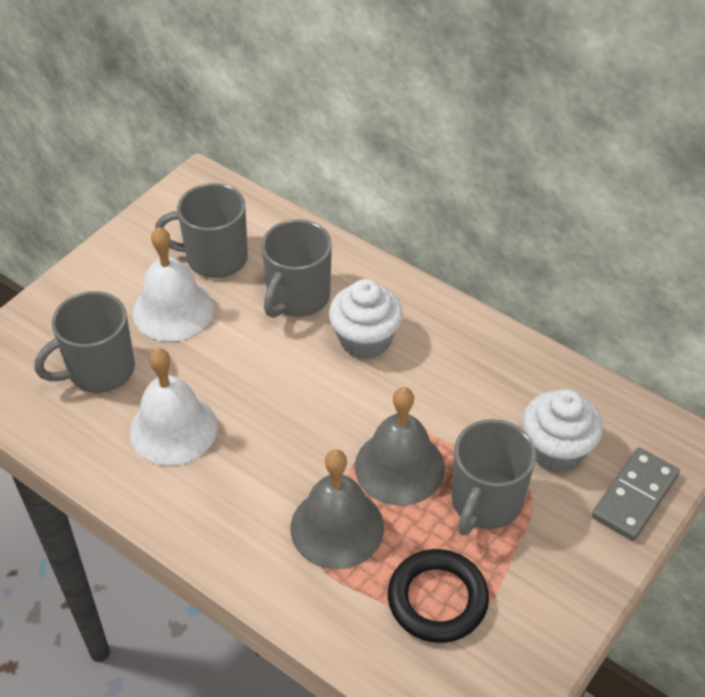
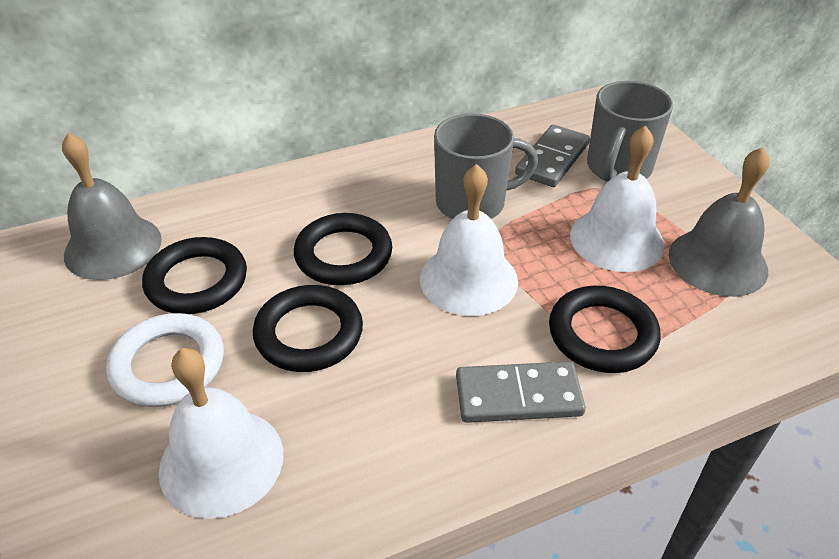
black ring: 1 -> 4
grey domino: 1 -> 2
grey mug: 4 -> 2
white bell: 2 -> 3
white cupcake: 2 -> 0
white ring: 0 -> 1

